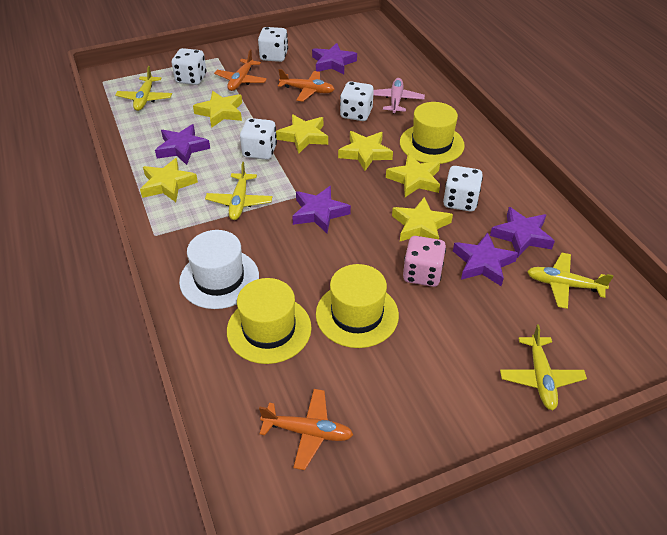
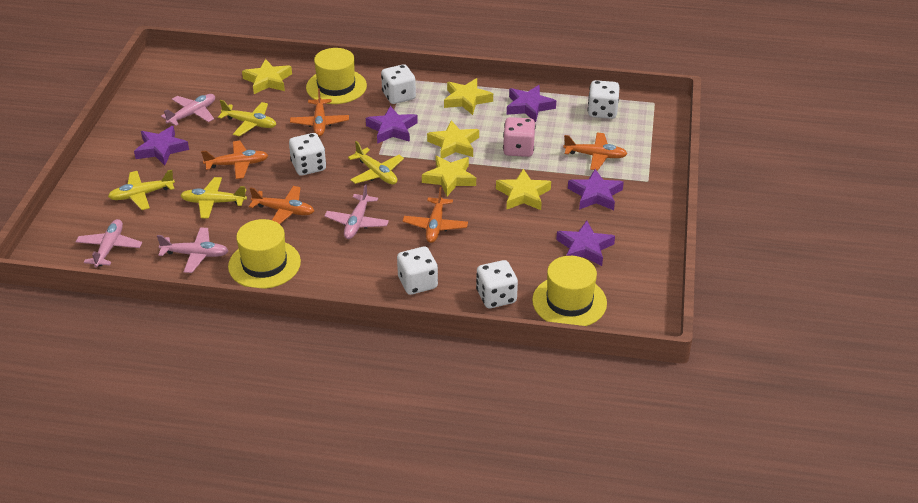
orange plane: 3 -> 5
pink plane: 1 -> 4
white hat: 1 -> 0
yellow star: 6 -> 5

